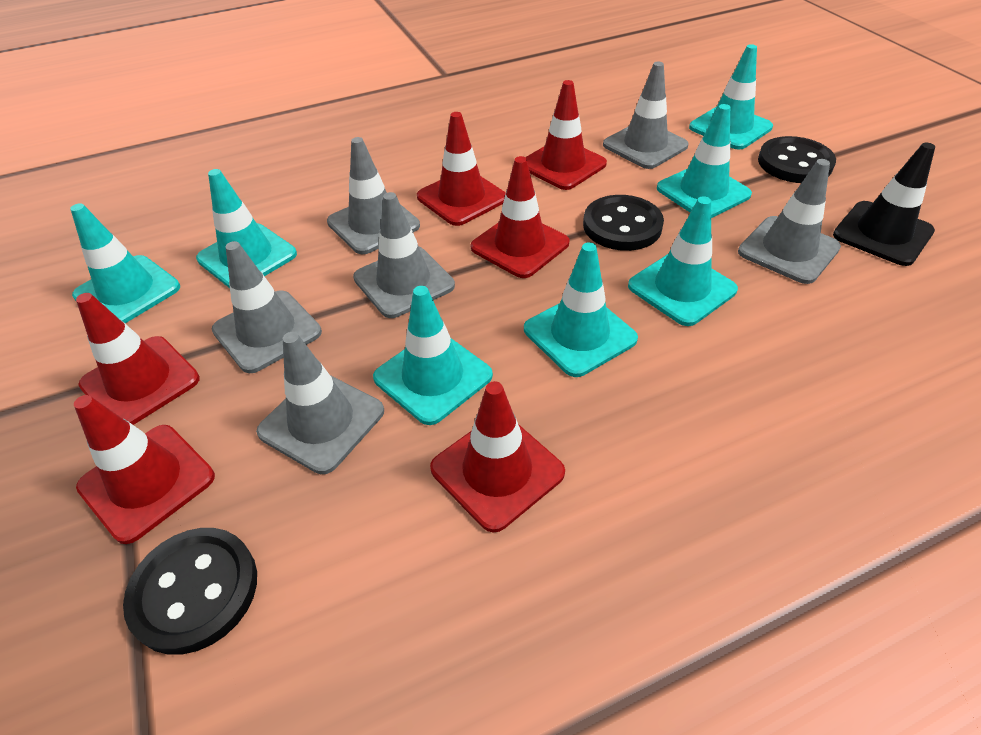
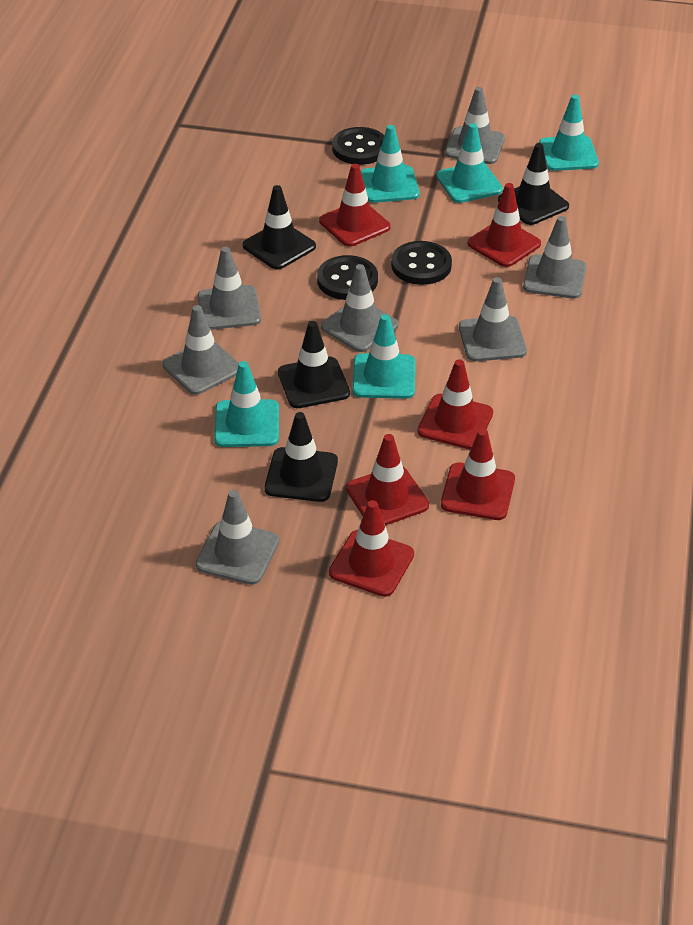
black traffic cone: 1 -> 4
grey traffic cone: 6 -> 7
turquoise traffic cone: 7 -> 5

